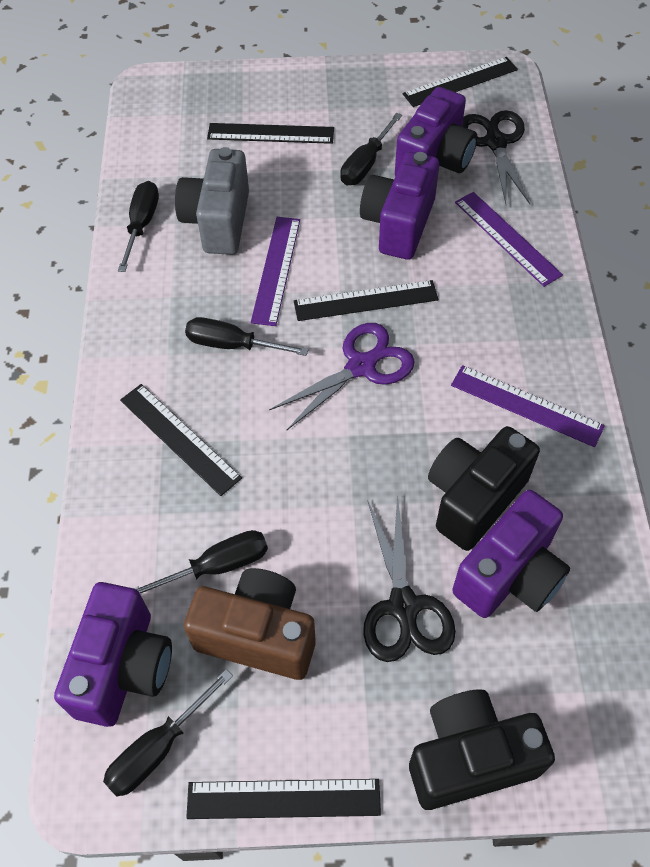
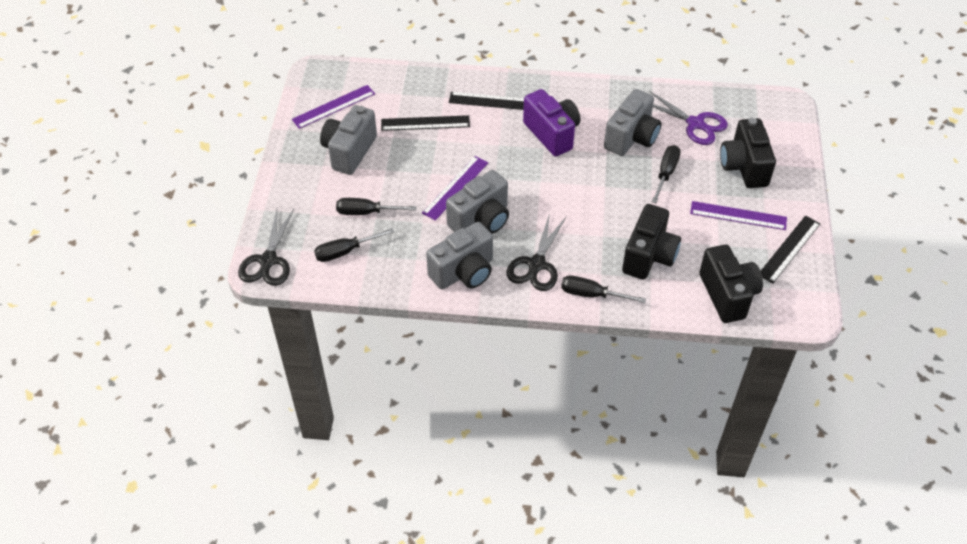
black camera: 2 -> 3
black ruler: 5 -> 3
black screwdriver: 5 -> 4
brown camera: 1 -> 0
grey camera: 1 -> 4
purple camera: 4 -> 1

